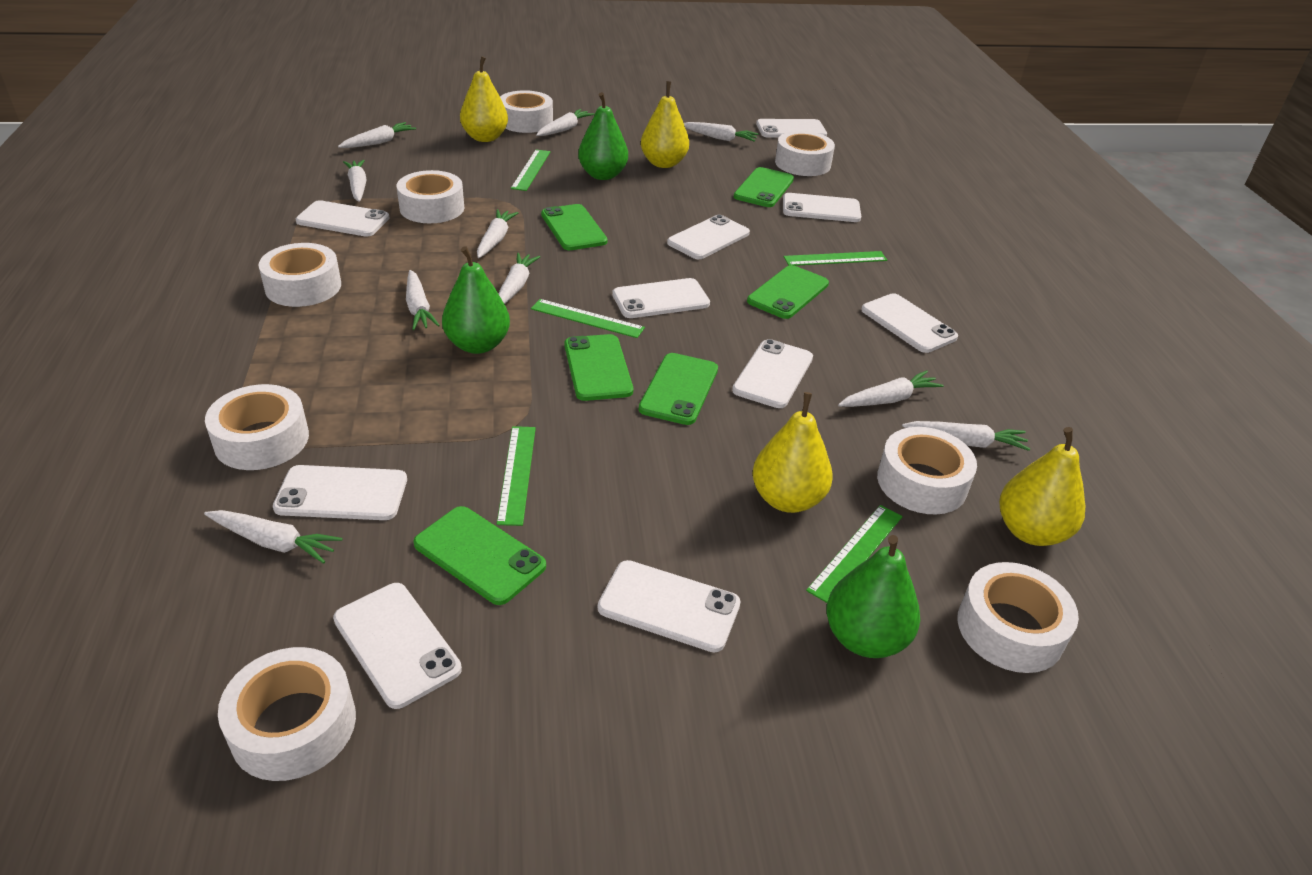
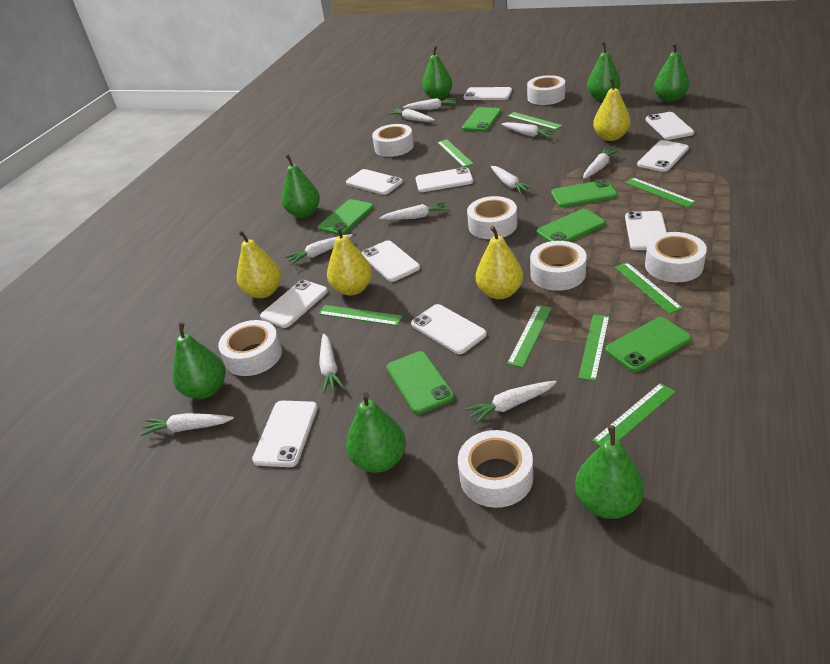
green pear: 3 -> 7
green ruler: 5 -> 8
white tape: 8 -> 7

